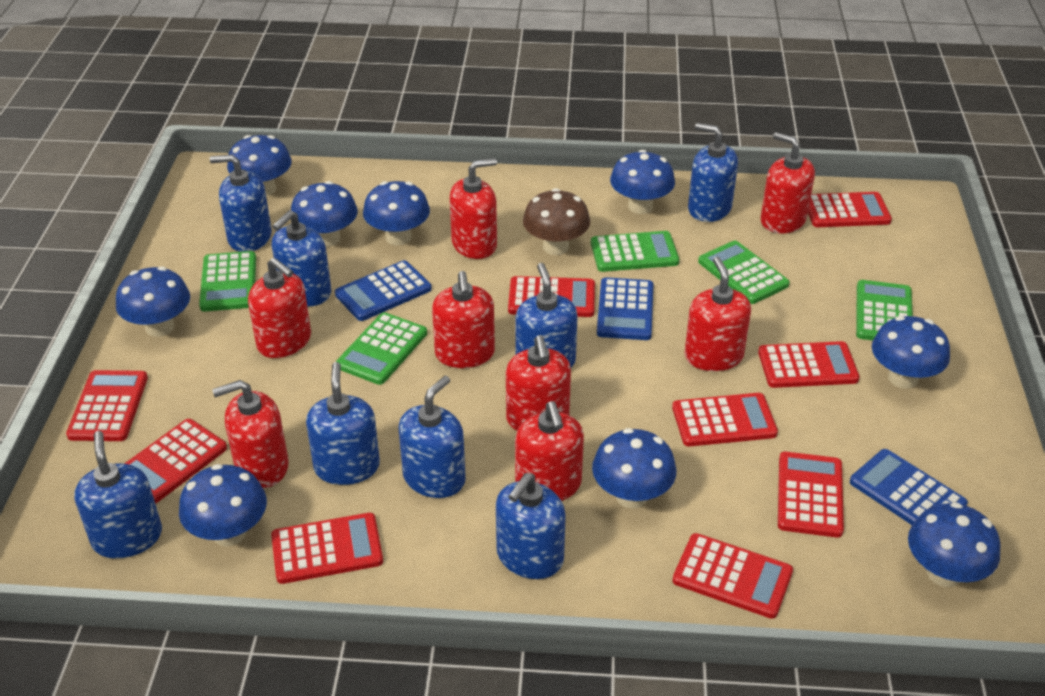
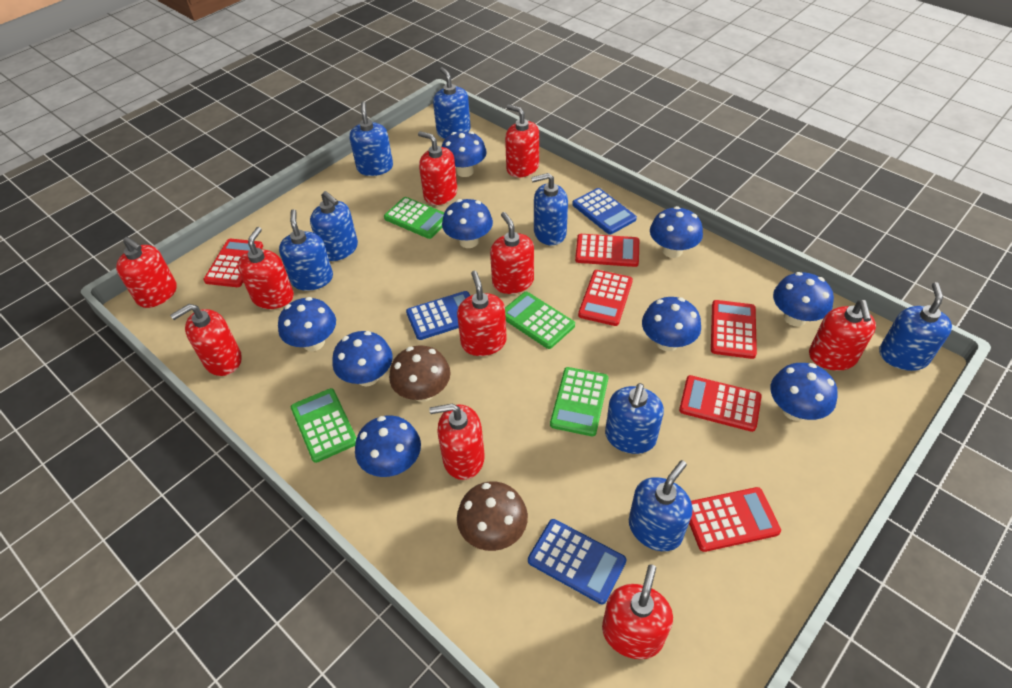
brown mushroom: 1 -> 2
green calculator: 5 -> 4
red calculator: 9 -> 6
red soap dispenser: 8 -> 10

